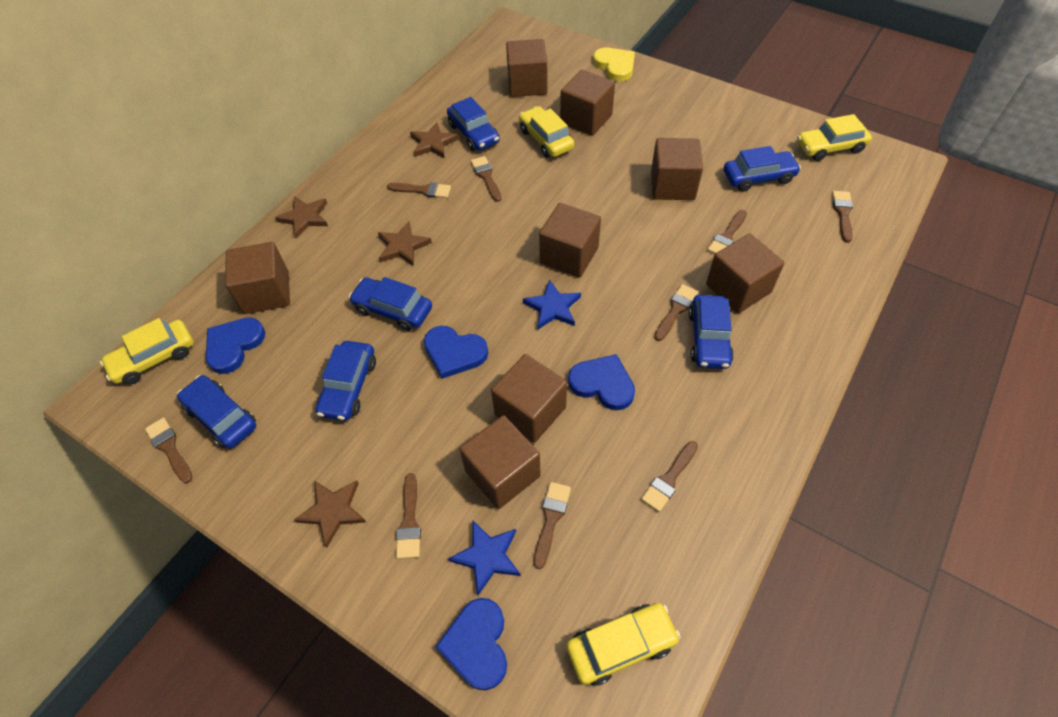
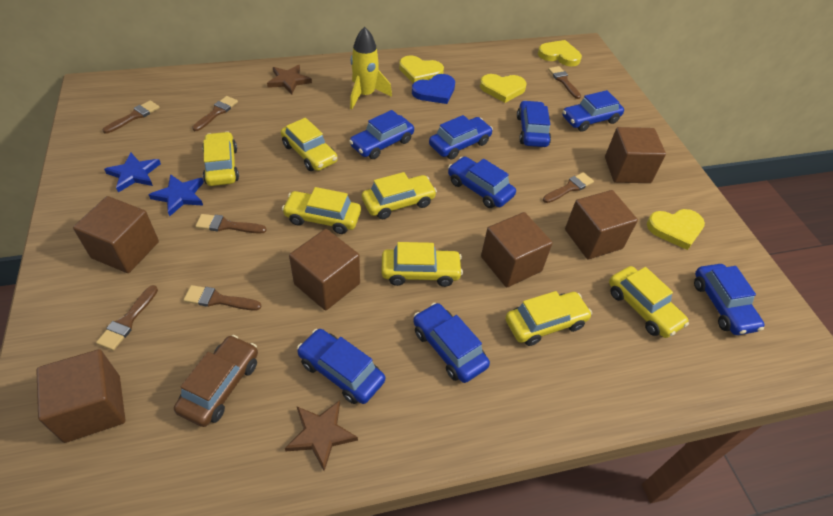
blue car: 6 -> 8
blue heart: 4 -> 1
brown brush: 9 -> 7
brown car: 0 -> 1
brown cube: 8 -> 6
brown star: 4 -> 2
yellow car: 4 -> 7
yellow heart: 1 -> 4
yellow rocket: 0 -> 1

